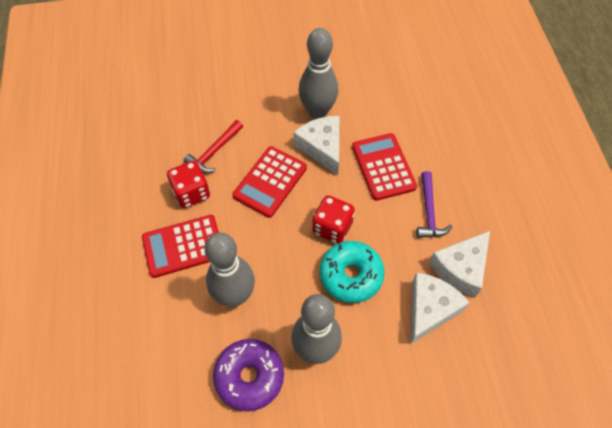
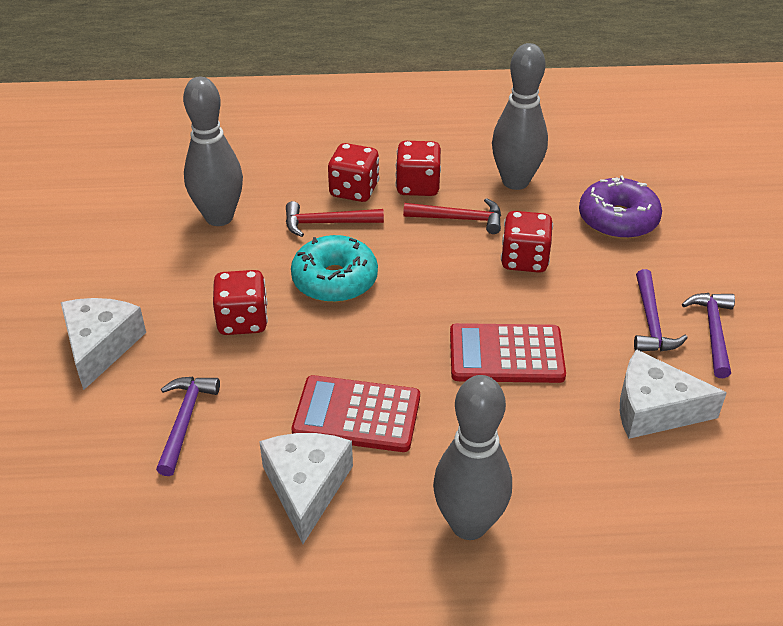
purple hammer: 1 -> 3
red calculator: 3 -> 2
red dice: 2 -> 4
red hammer: 1 -> 2

